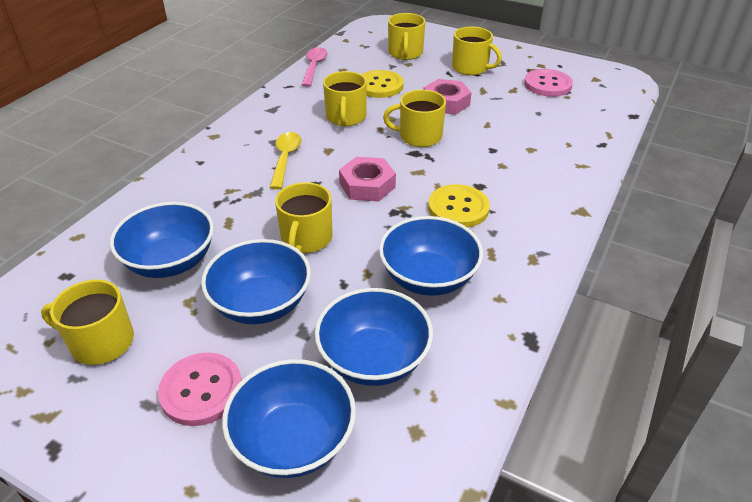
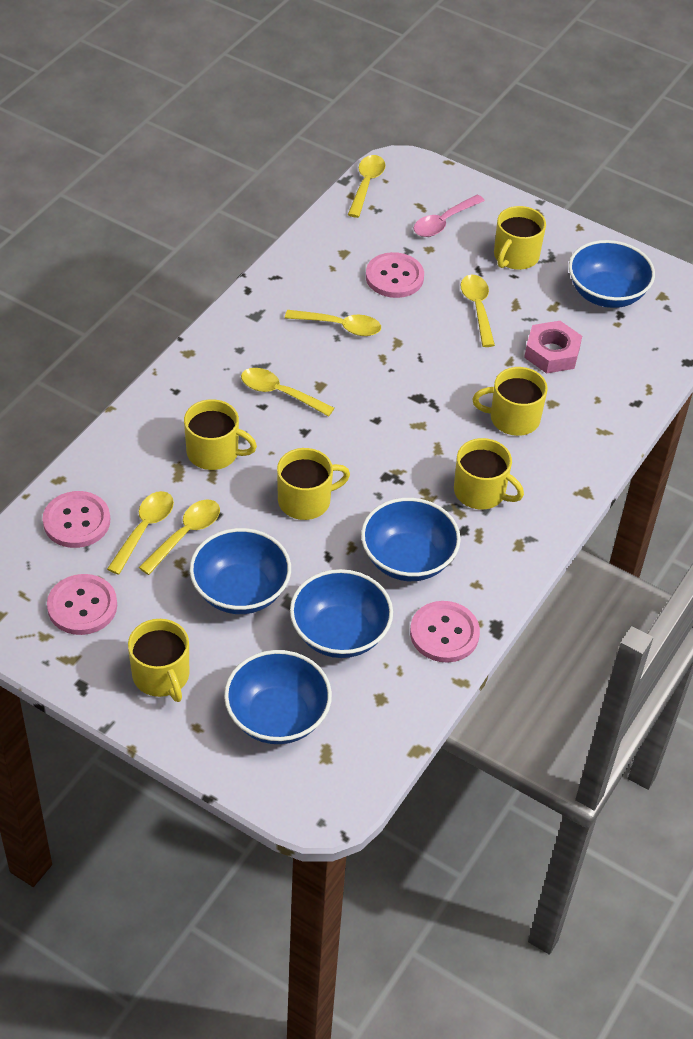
pink button: 2 -> 4
pink nut: 2 -> 1
yellow button: 2 -> 0
yellow spoon: 1 -> 6

